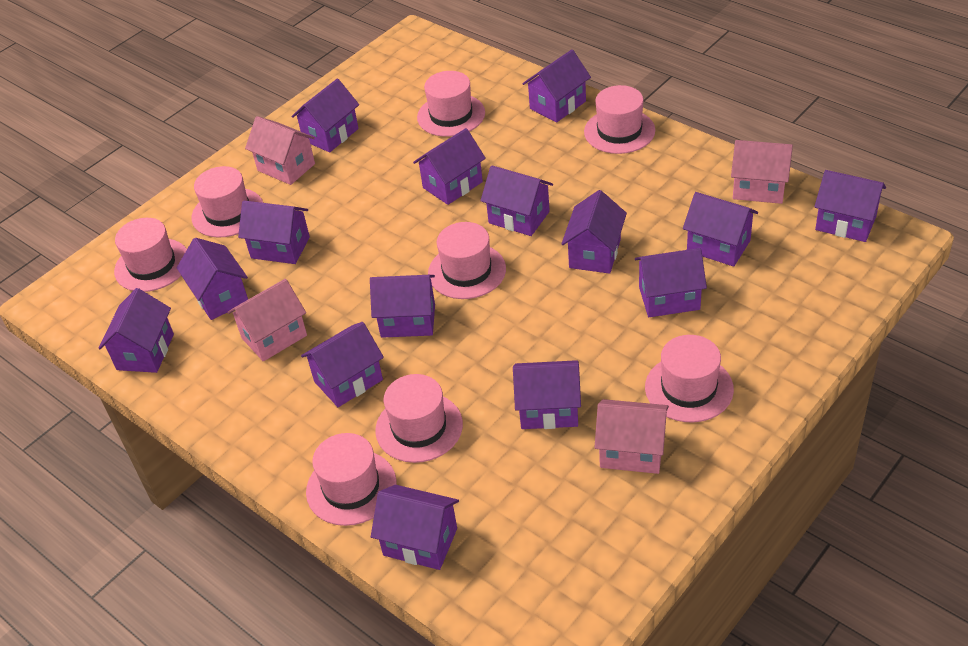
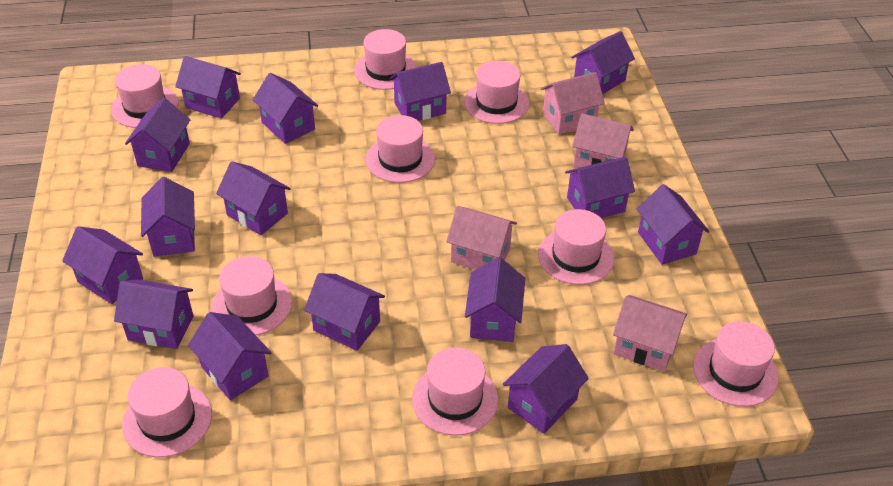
pink hat: 8 -> 9

